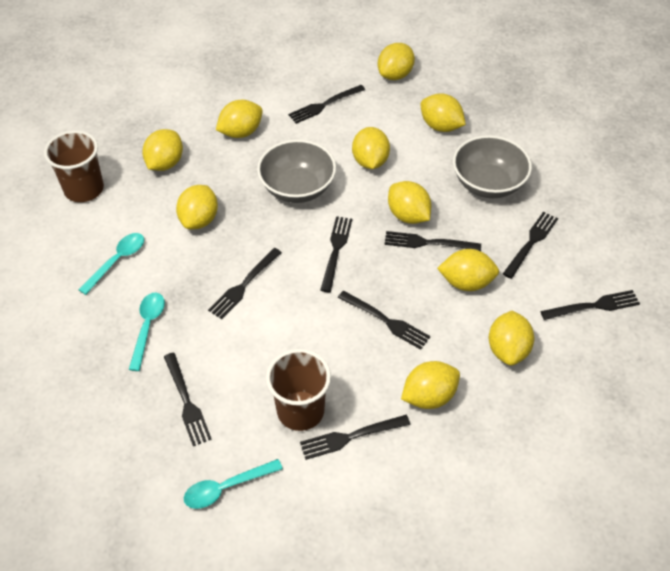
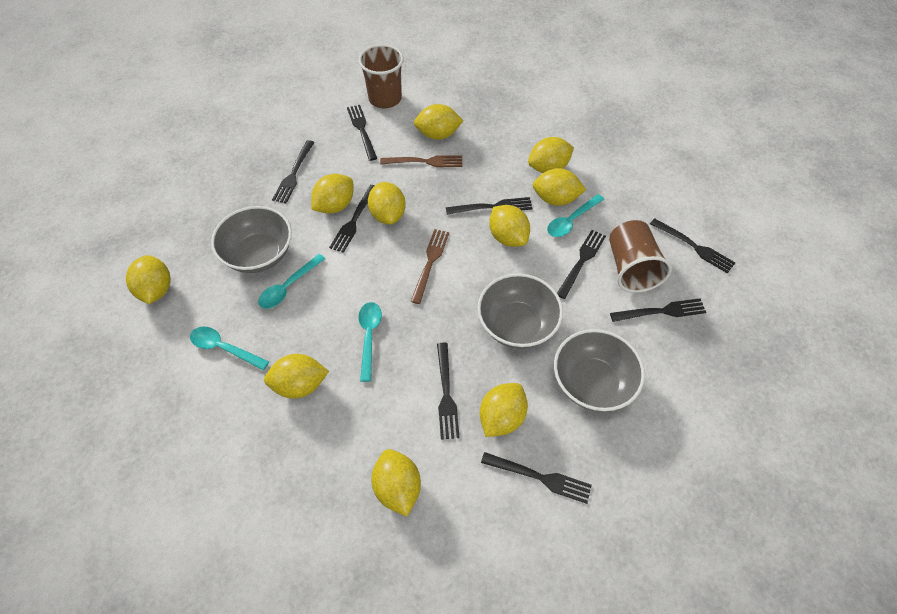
brown fork: 0 -> 2
grey bowl: 2 -> 3
turquoise spoon: 3 -> 4

